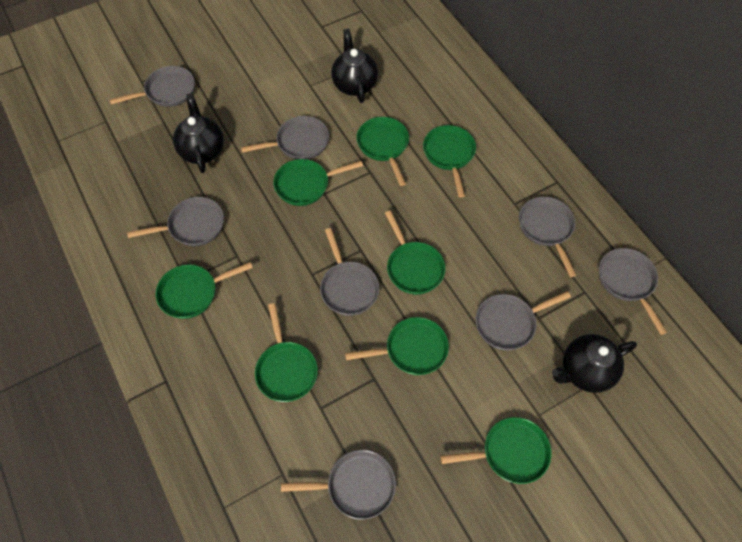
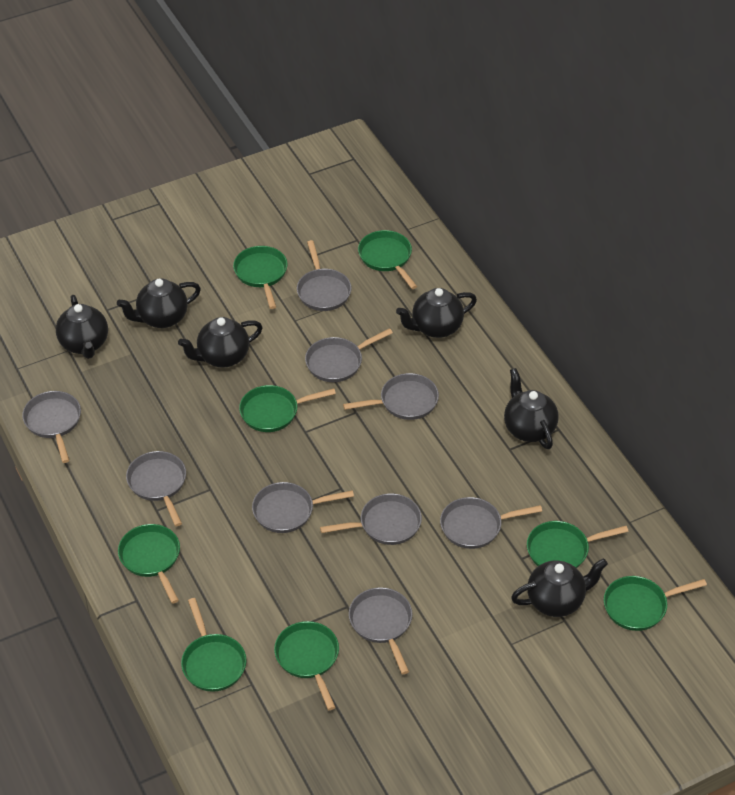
black teapot: 3 -> 6
grey pan: 8 -> 9

